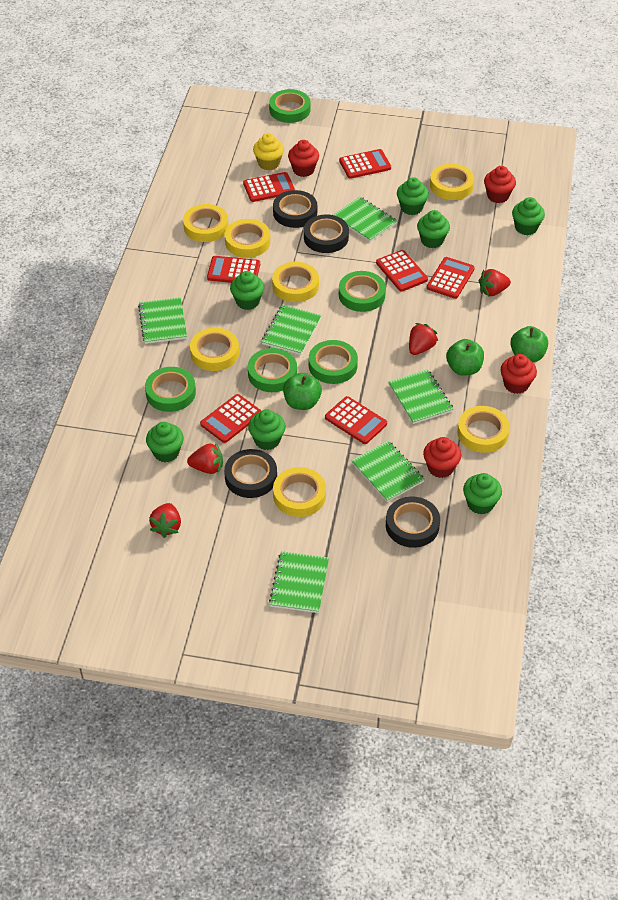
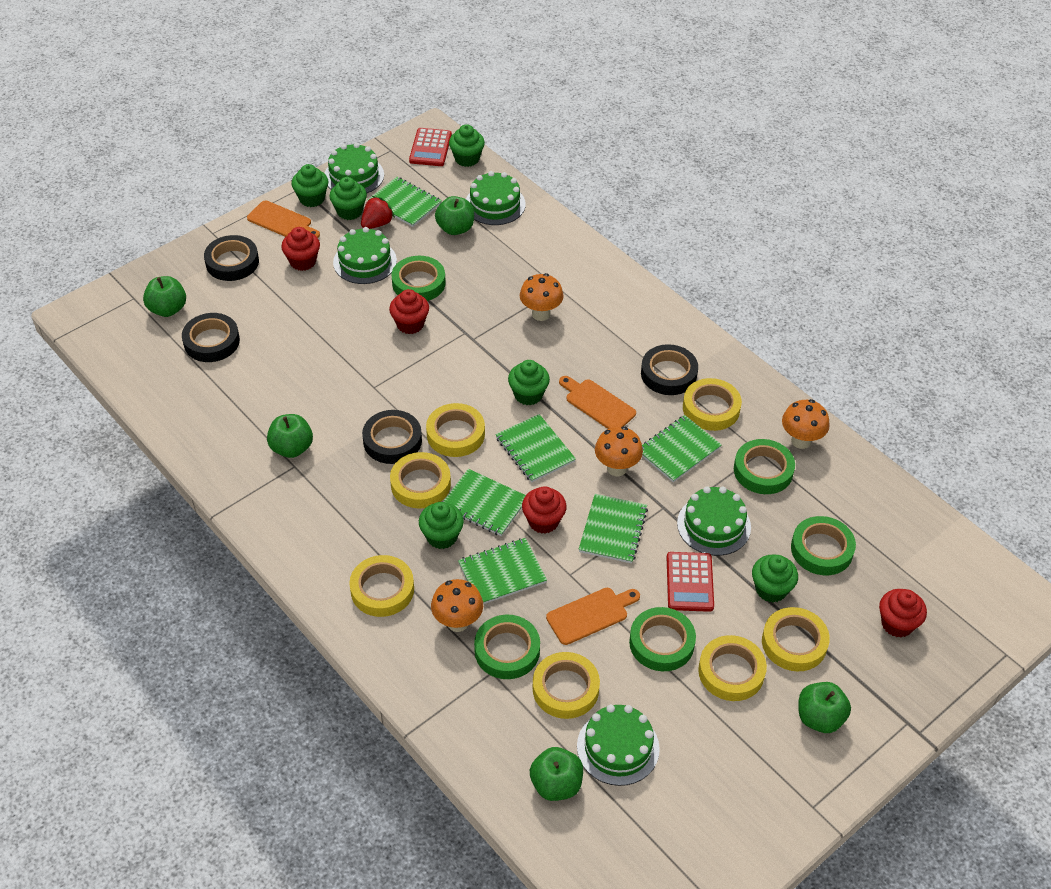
green apple: 3 -> 5
green cake: 0 -> 5
green cupcake: 7 -> 6
orange cutting board: 0 -> 3
orange mushroom: 0 -> 4
red calculator: 7 -> 2
red strawberry: 4 -> 1
yellow cupcake: 1 -> 0

